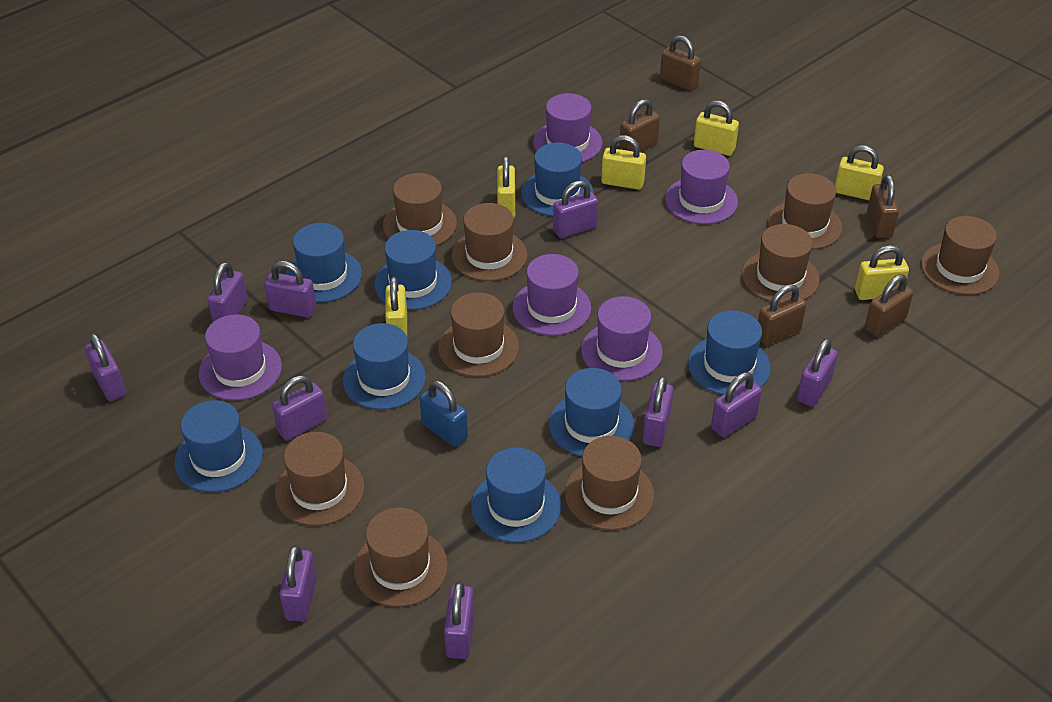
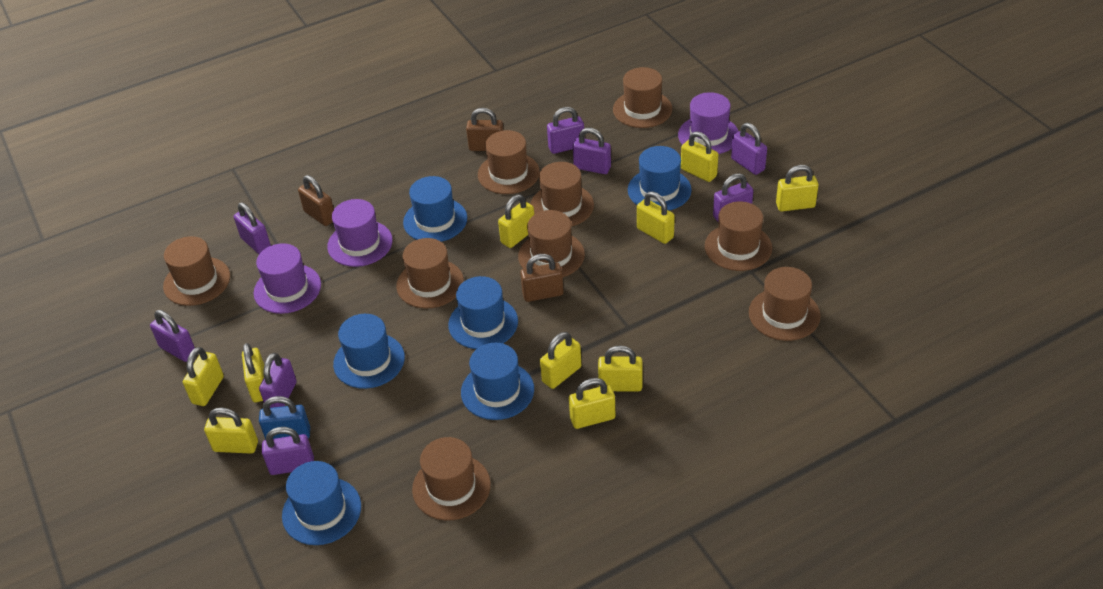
blue hat: 8 -> 6
brown padlock: 5 -> 3
purple hat: 5 -> 3
purple padlock: 10 -> 8
yellow padlock: 6 -> 10

